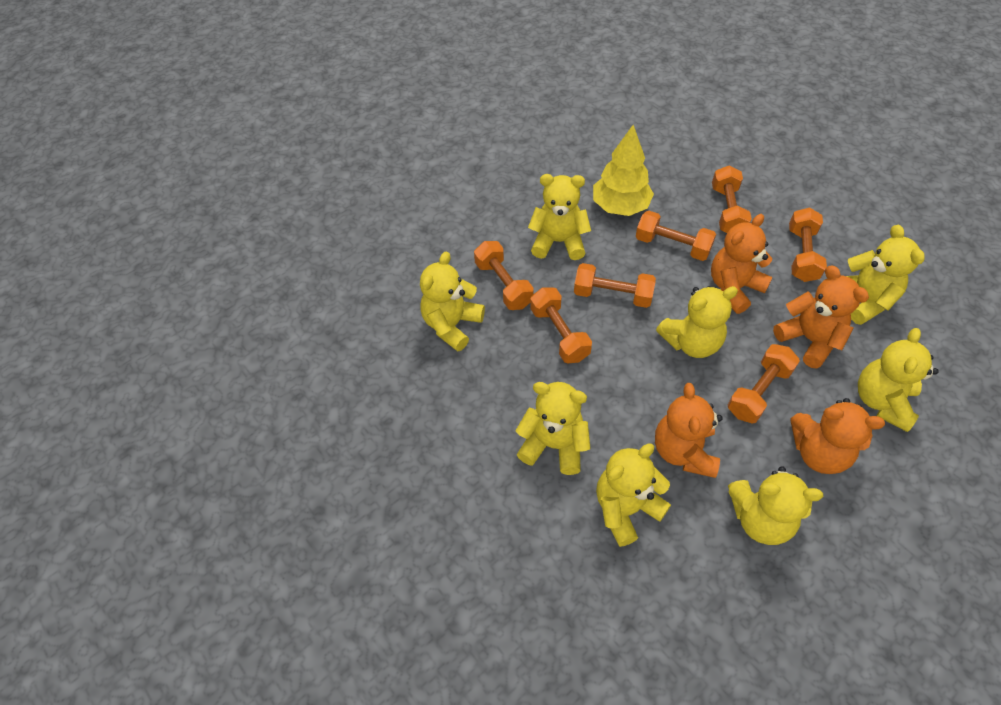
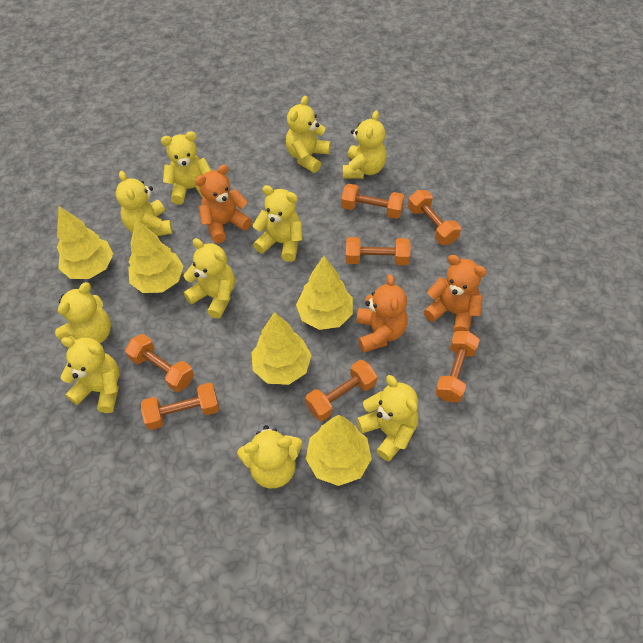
orange teddy bear: 4 -> 3
yellow teddy bear: 8 -> 10
yellow tree: 1 -> 5

